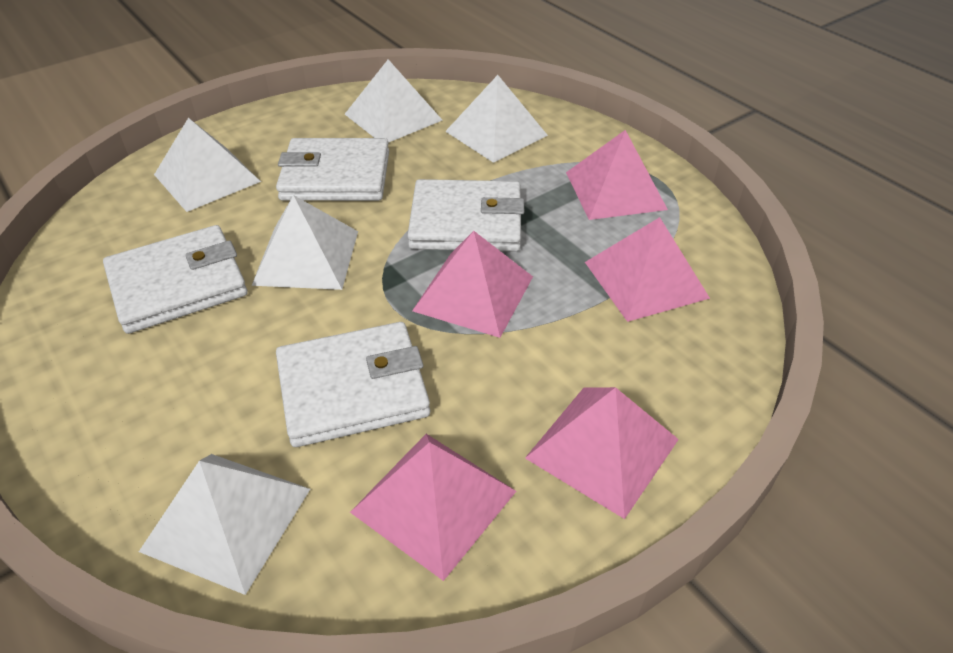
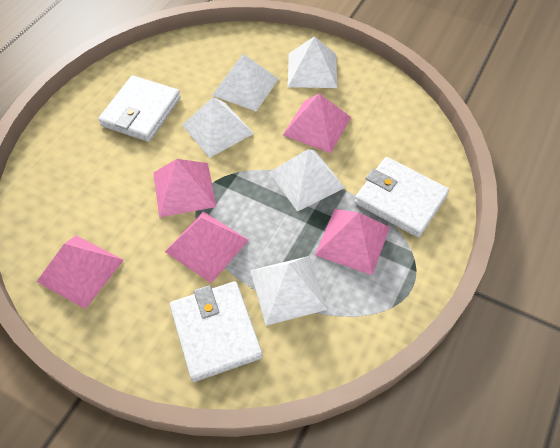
white wallet: 4 -> 3

